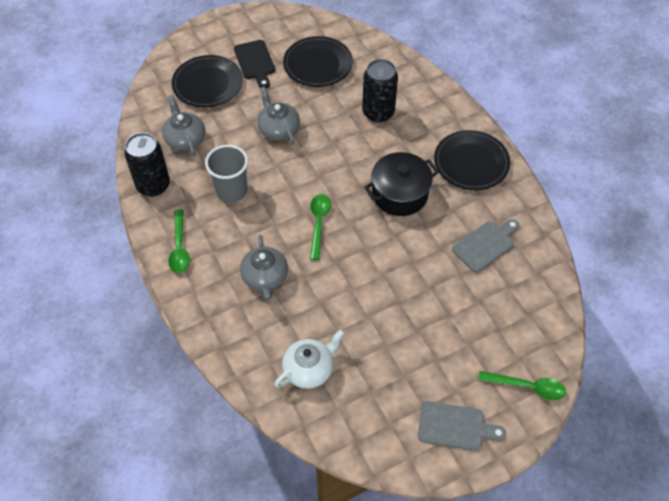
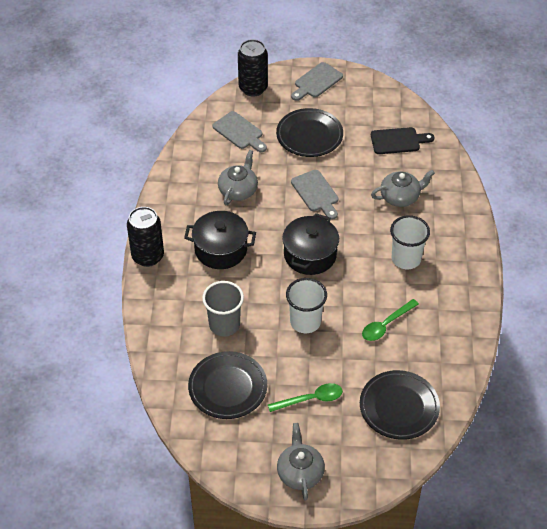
black pot: 1 -> 2
green spoon: 3 -> 2
grey cutting board: 2 -> 3
white cup: 0 -> 2
white teapot: 1 -> 0

